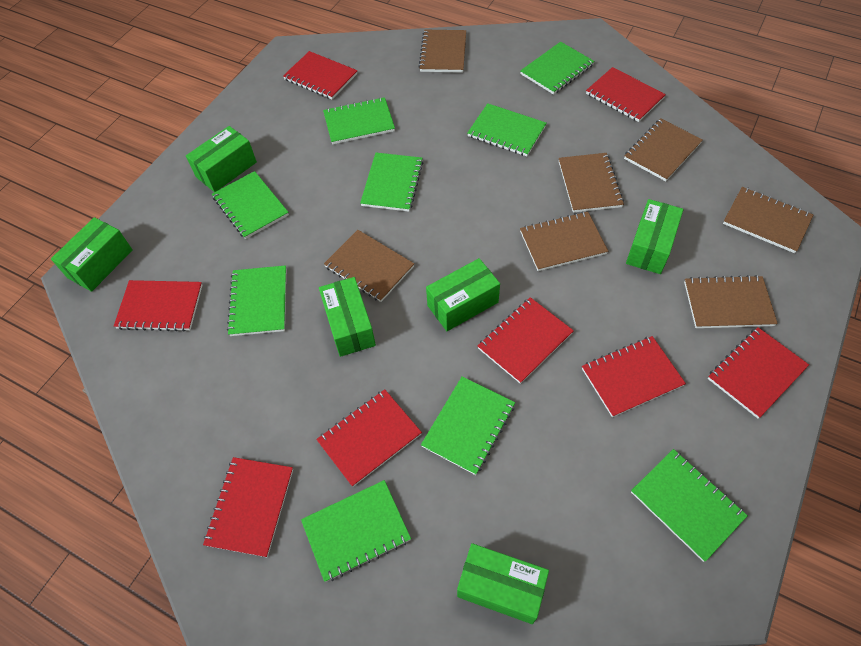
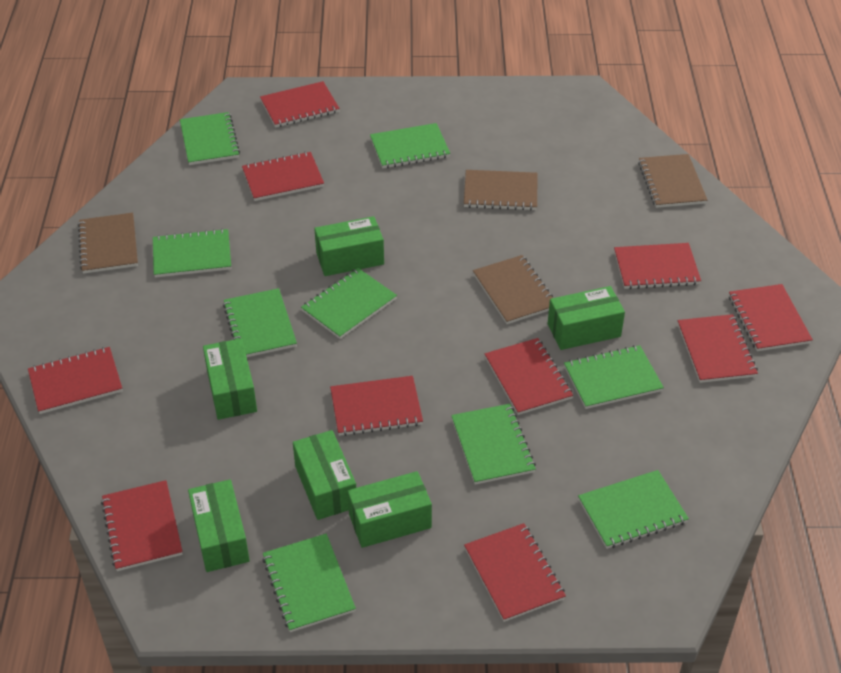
brown notebook: 7 -> 4
red notebook: 8 -> 10

